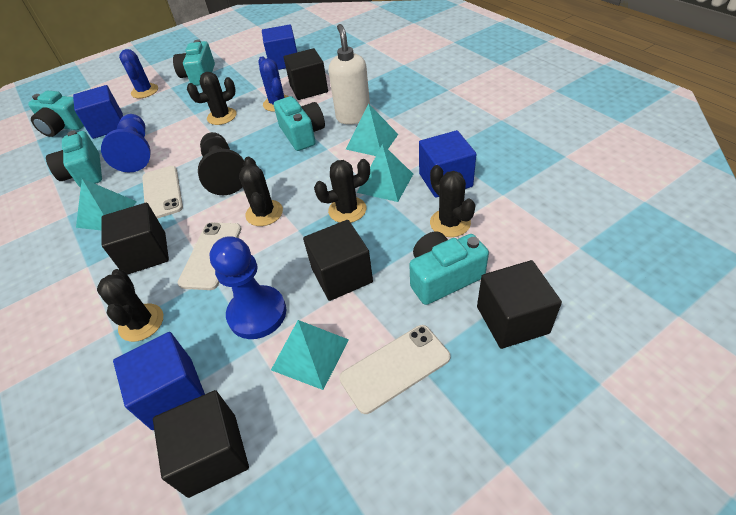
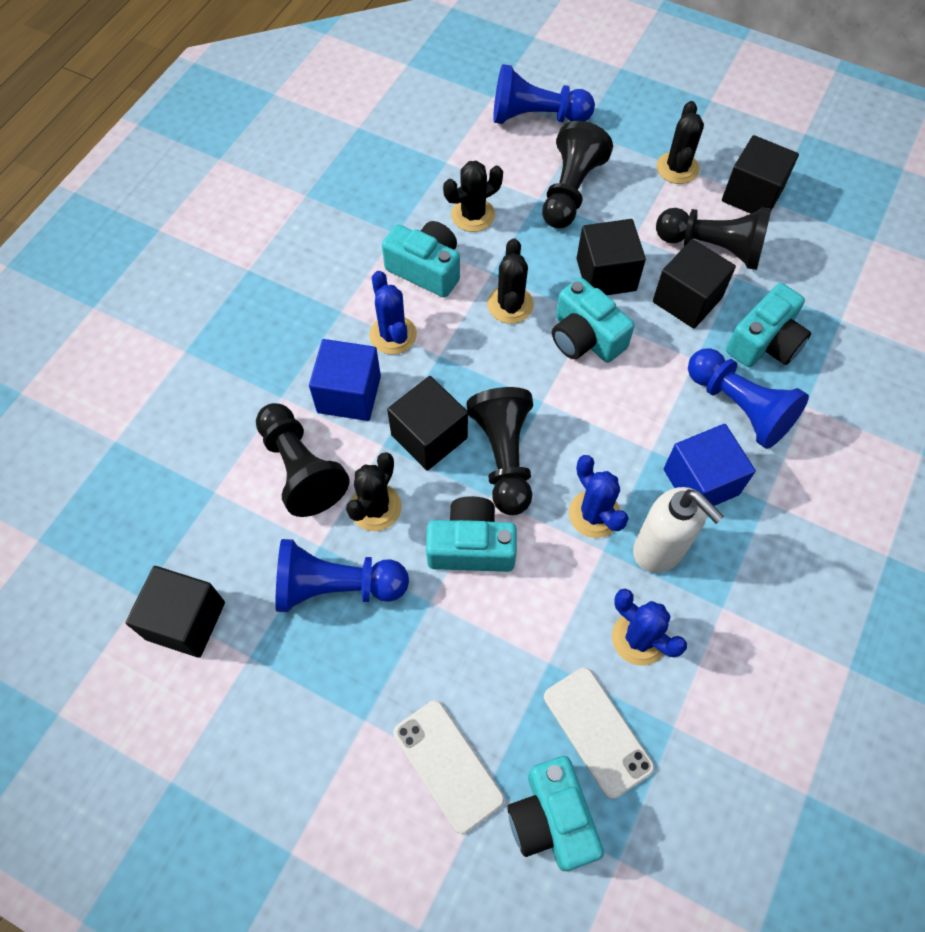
black cactus: 5 -> 4
black pawn: 1 -> 4
blue cactus: 2 -> 3
blue cube: 4 -> 2
blue pawn: 2 -> 3
turquoise pyramid: 4 -> 0
white phone: 3 -> 2

